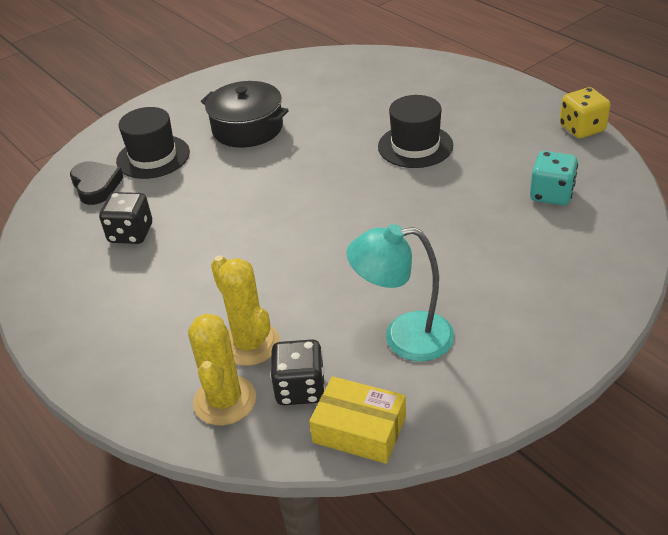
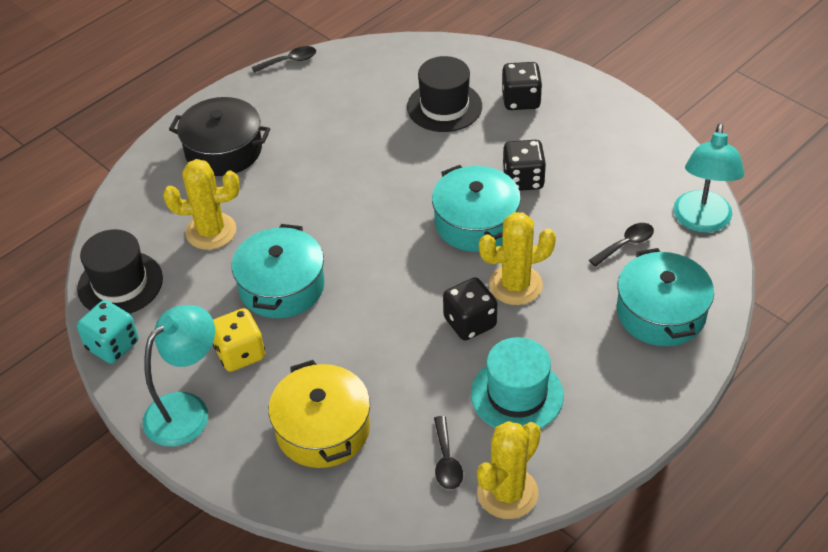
black dice: 2 -> 3
black heart: 1 -> 0
black spoon: 0 -> 3
turquoise hat: 0 -> 1
turquoise lamp: 1 -> 2
turquoise pot: 0 -> 3
yellow box: 1 -> 0
yellow cactus: 2 -> 3
yellow pot: 0 -> 1

